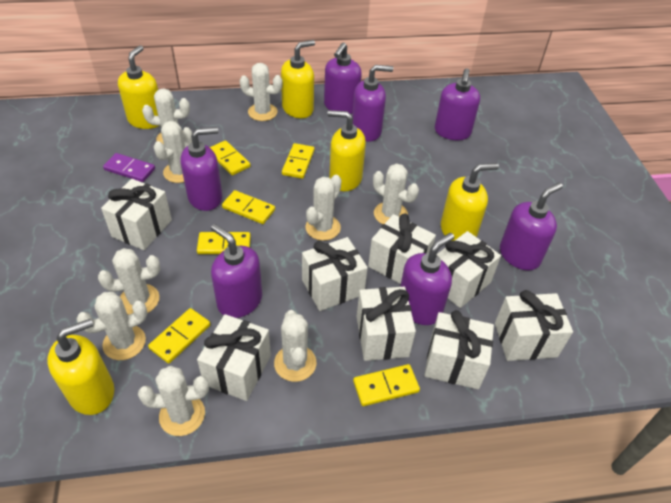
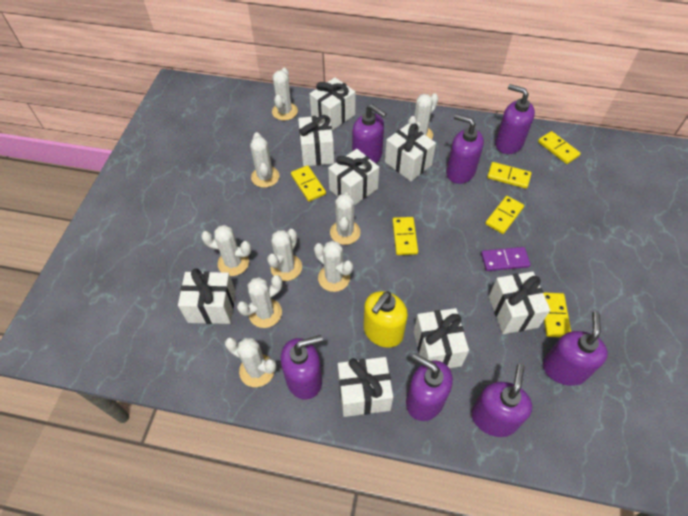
yellow soap dispenser: 5 -> 1

